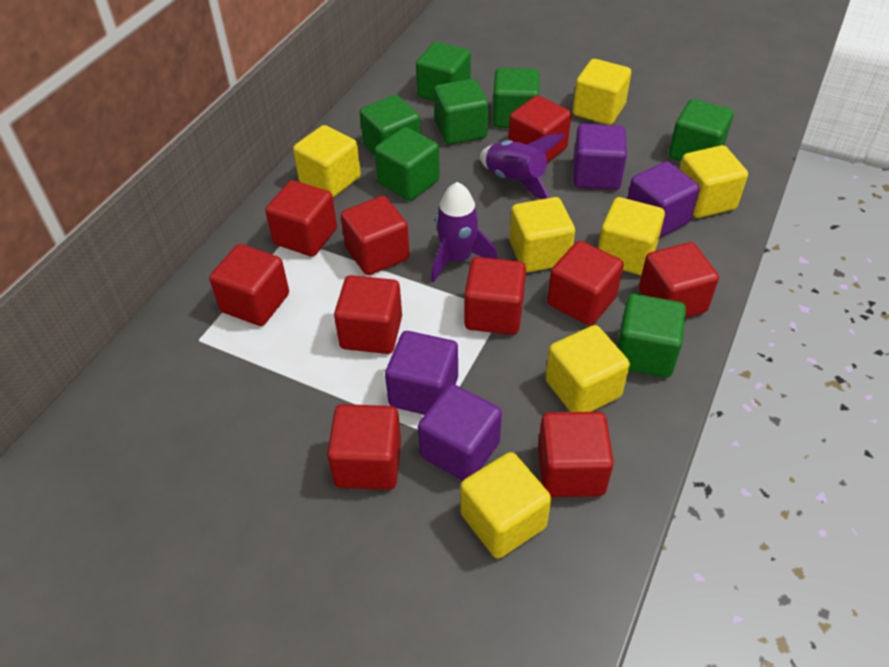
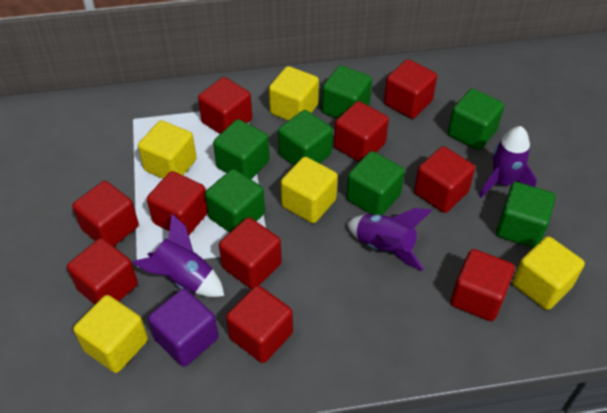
purple cube: 4 -> 1
purple rocket: 2 -> 3
yellow cube: 7 -> 5

